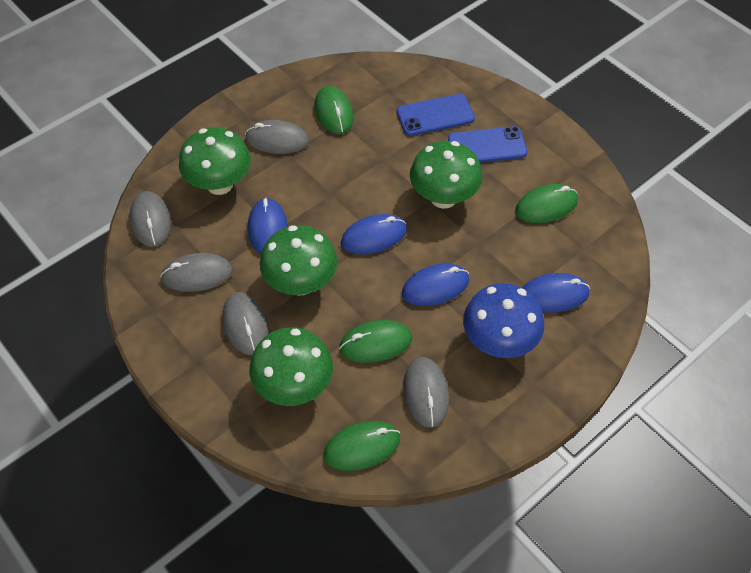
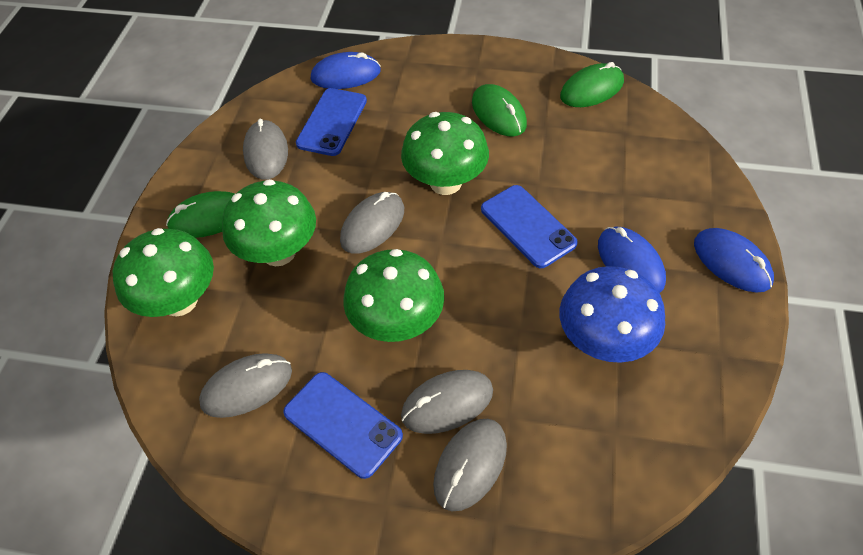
blue mouse: 4 -> 3
blue phone: 2 -> 3
green mouse: 4 -> 3

